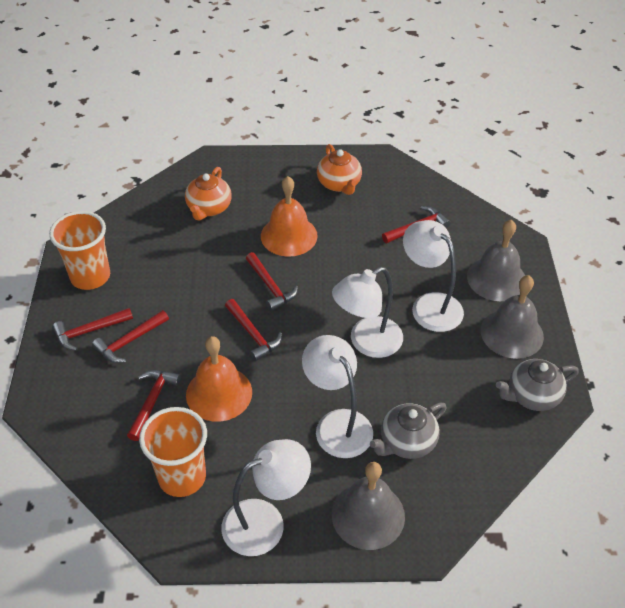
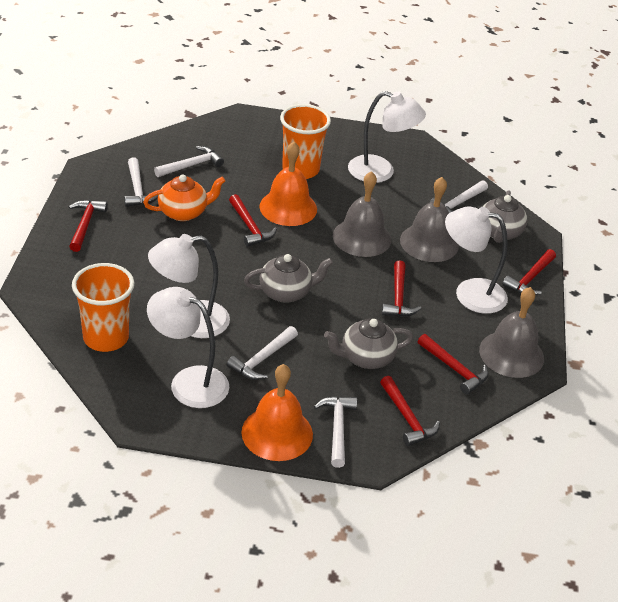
grey teapot: 2 -> 3
orange teapot: 2 -> 1
white hammer: 0 -> 5

